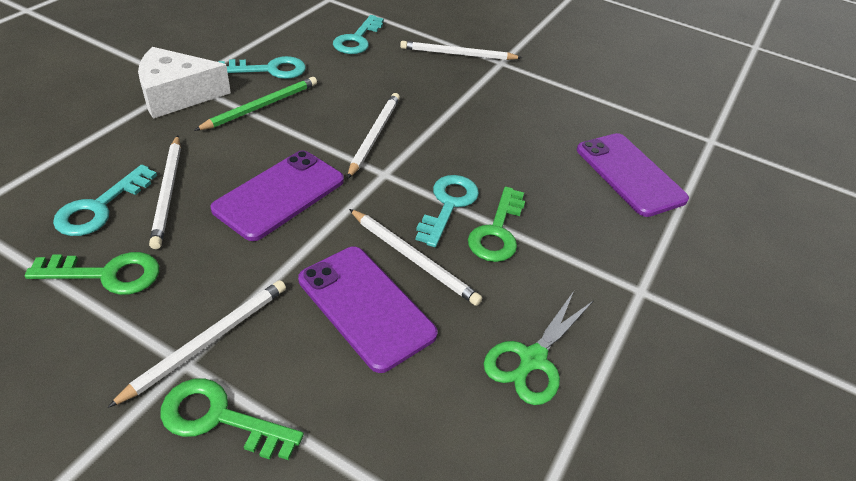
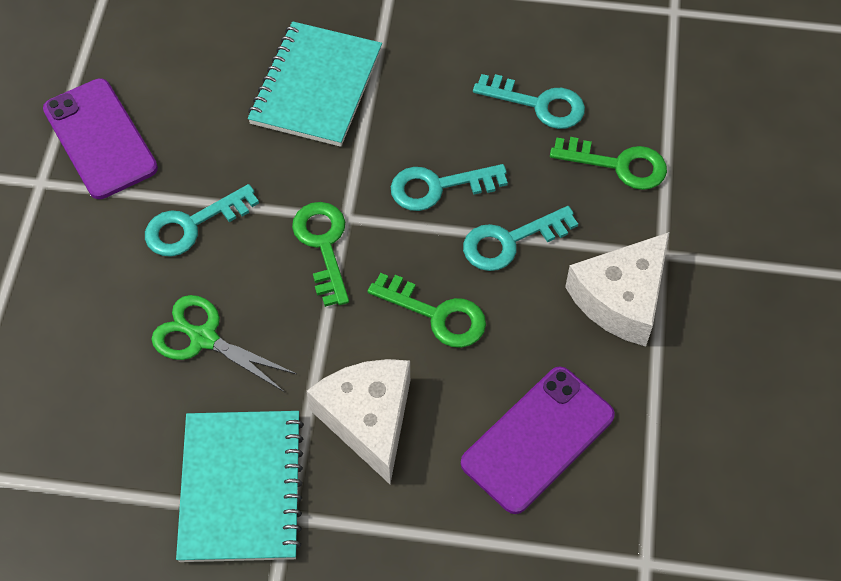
green pencil: 1 -> 0
purple phone: 3 -> 2
turquoise notebook: 0 -> 2
white cheese: 1 -> 2
white pencil: 5 -> 0

